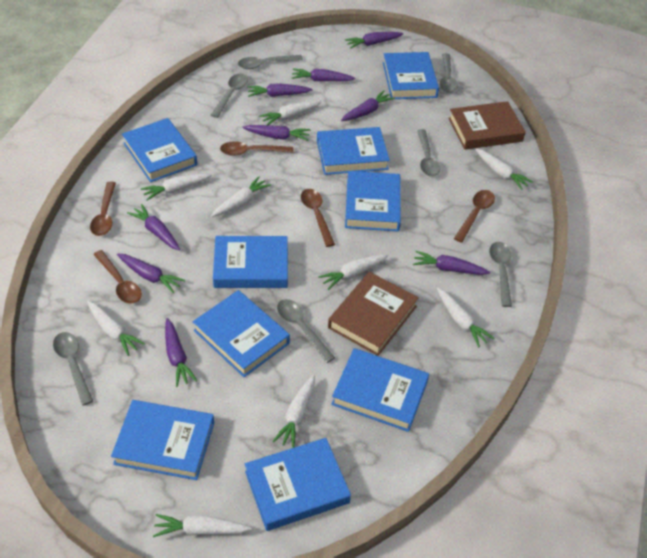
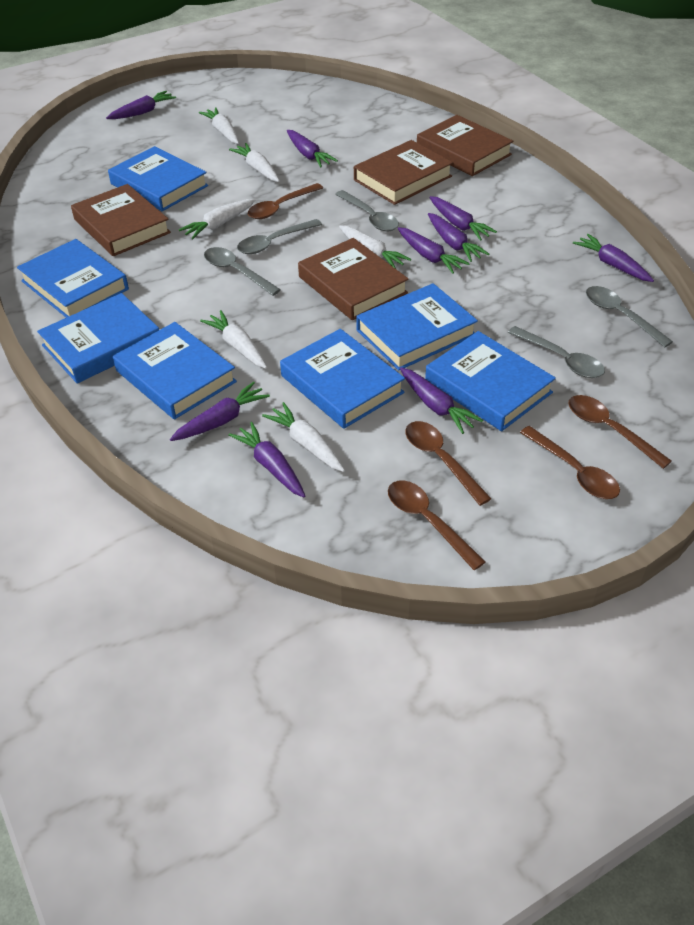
blue book: 9 -> 7
brown book: 2 -> 4
grey spoon: 7 -> 5
white carrot: 9 -> 6

